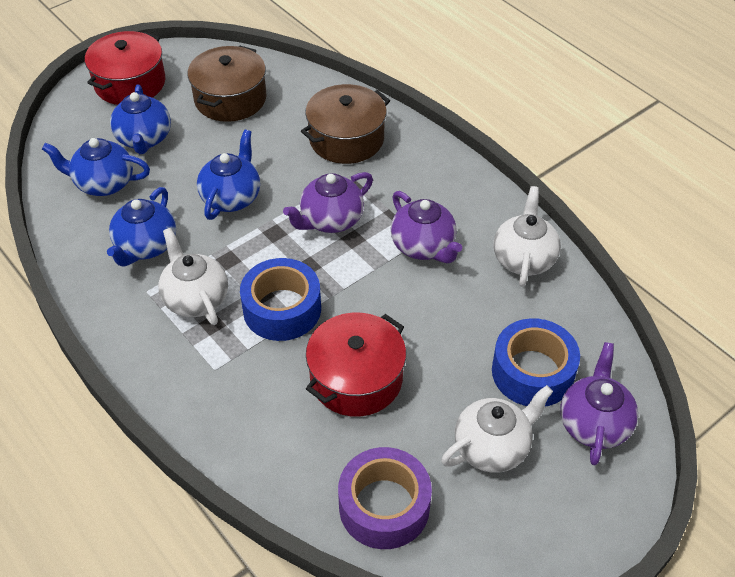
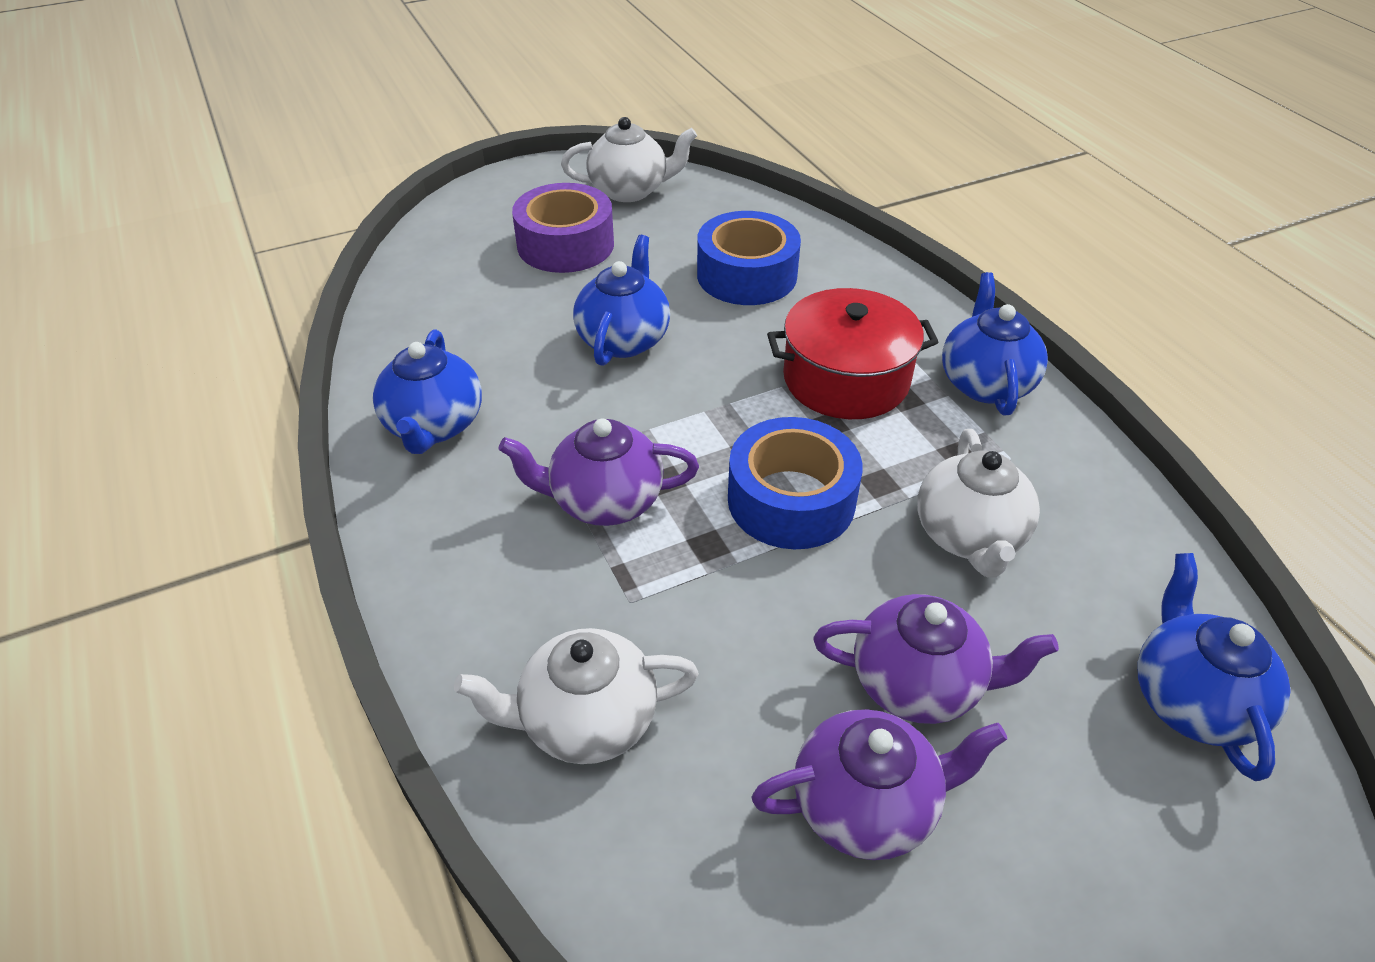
brown pot: 2 -> 0
red pot: 2 -> 1

